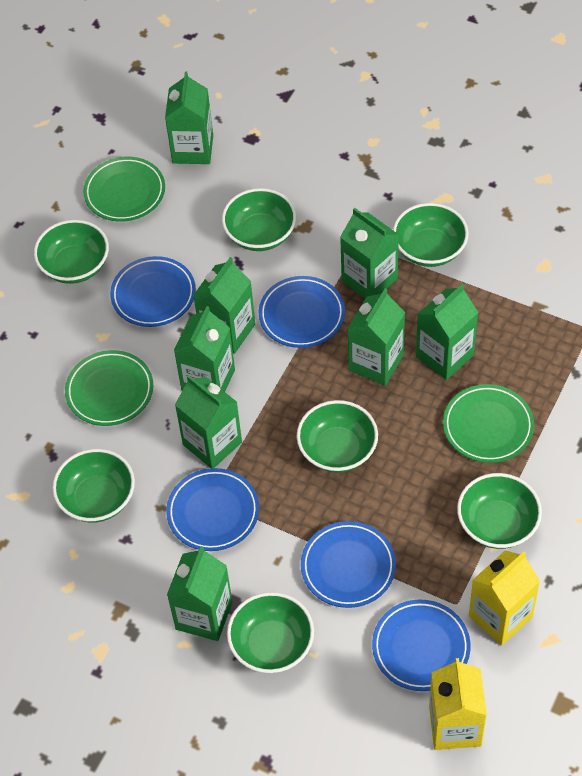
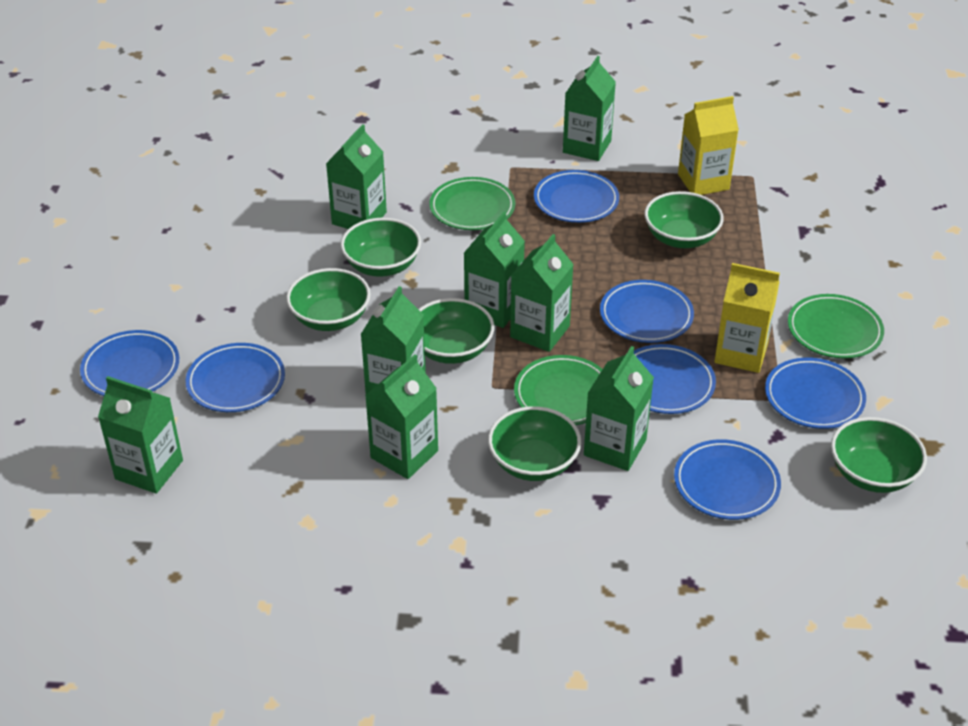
blue plate: 5 -> 7
green bowl: 7 -> 6

